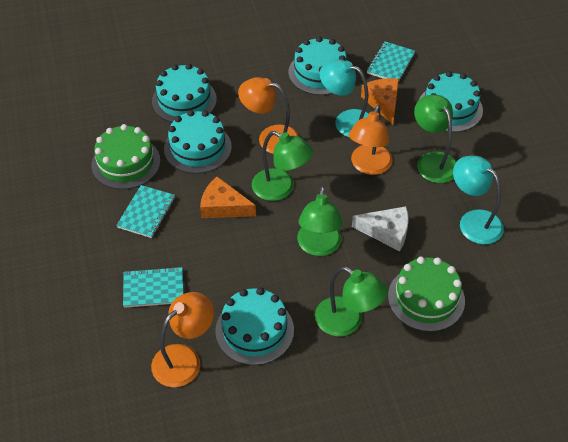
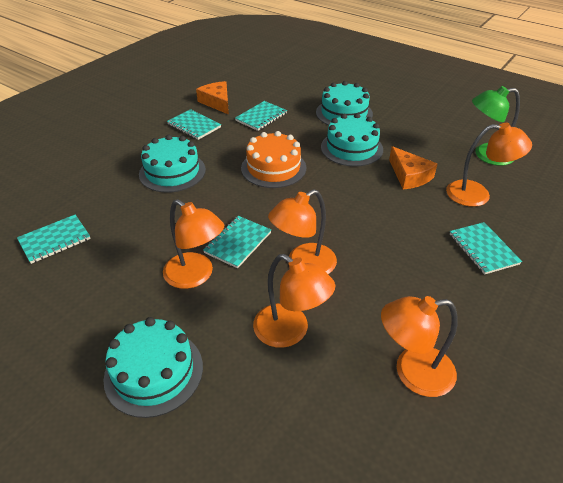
green cake: 2 -> 0
green lamp: 4 -> 1
orange cake: 0 -> 1
orange lamp: 3 -> 5
turquoise cake: 5 -> 4
turquoise lamp: 2 -> 0
turquoise notebook: 3 -> 5
white cheese: 1 -> 0

